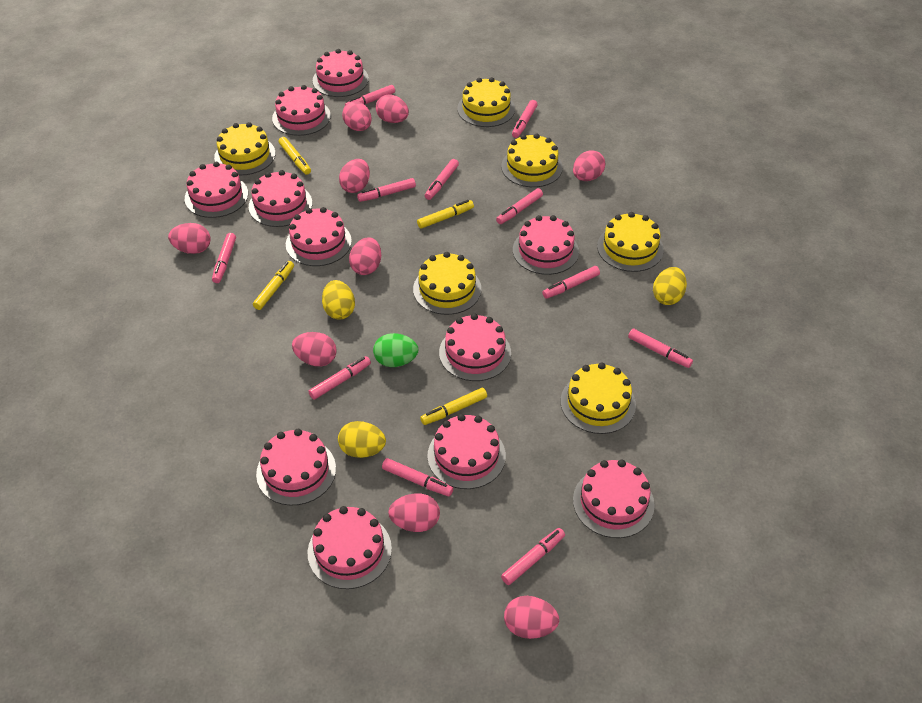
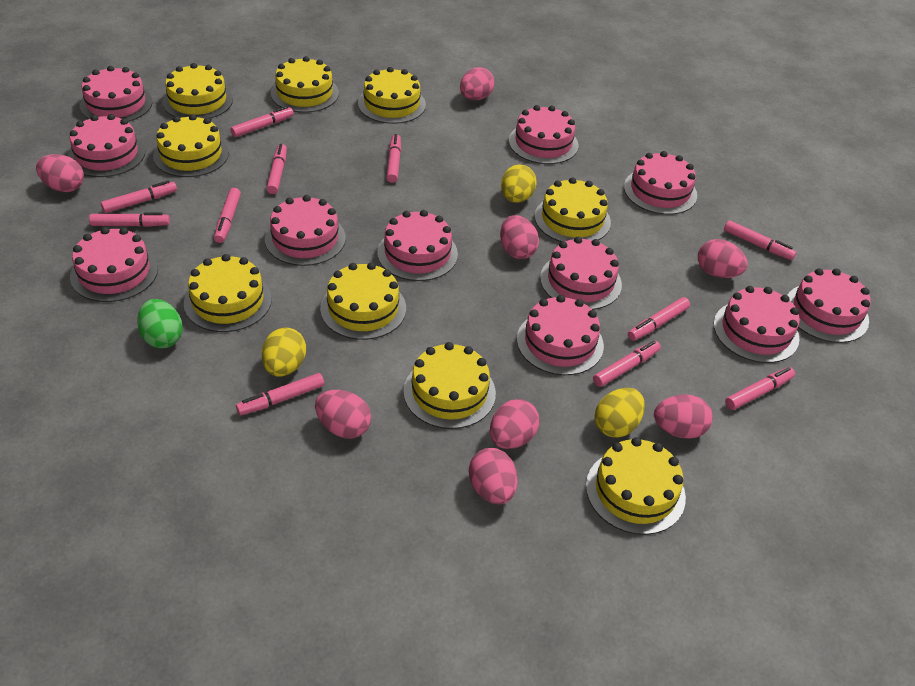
pink egg: 9 -> 8
yellow cake: 6 -> 9
yellow marker: 4 -> 0

